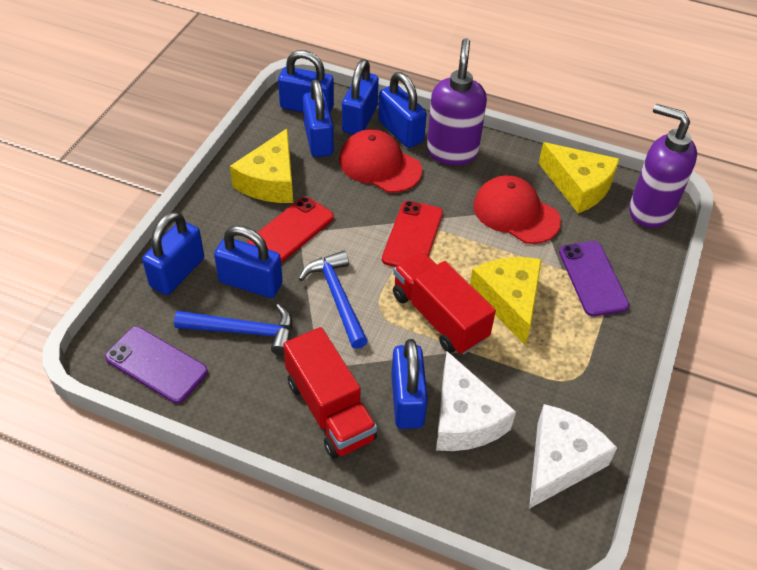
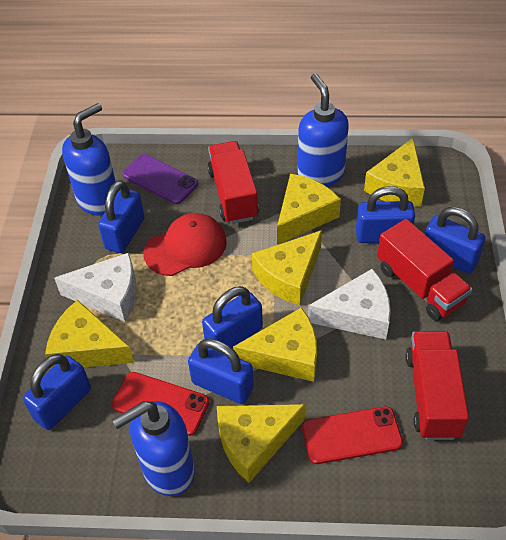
blue hammer: 2 -> 0
blue padlock: 7 -> 6
blue soap dispenser: 0 -> 3
purple phone: 2 -> 1
purple soap dispenser: 2 -> 0
red cap: 2 -> 1
red truck: 2 -> 3
yellow cheese: 3 -> 6

